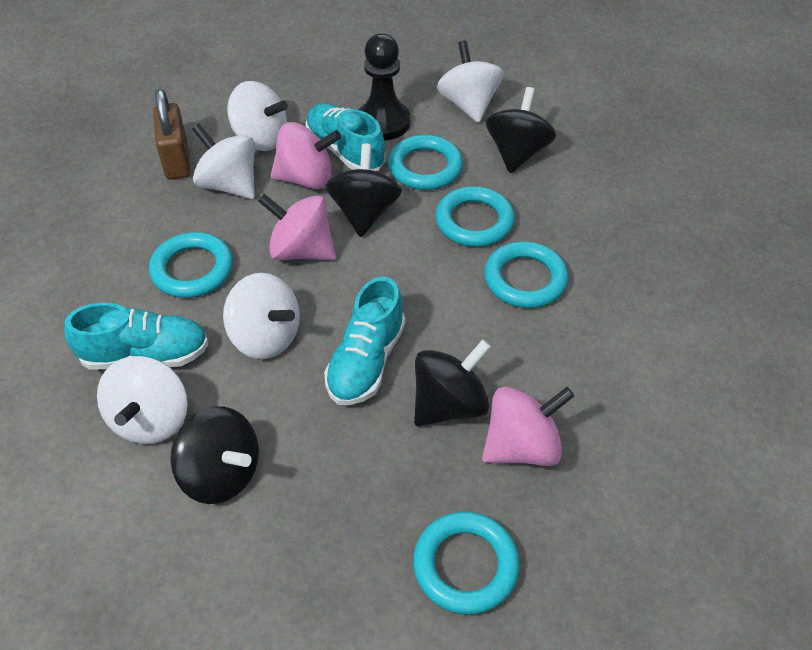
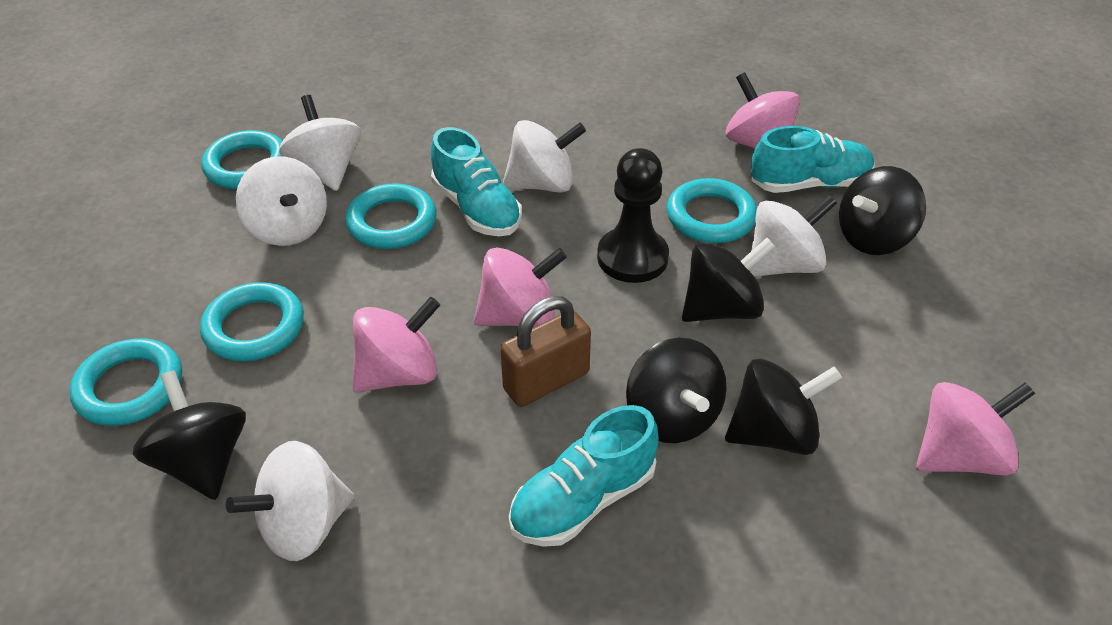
black spinning top: 4 -> 5
pink spinning top: 3 -> 4

